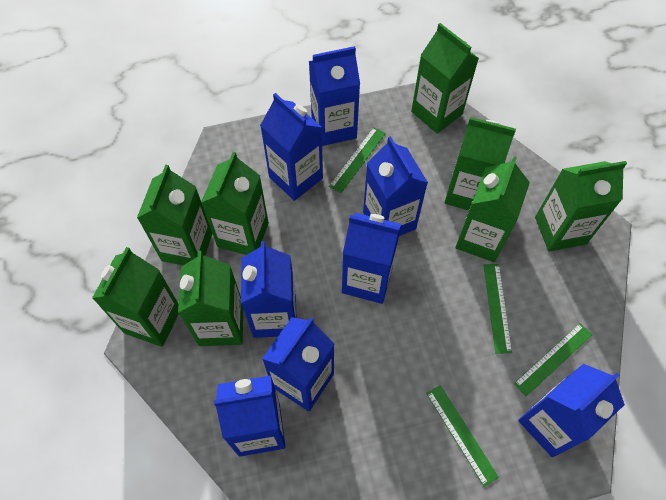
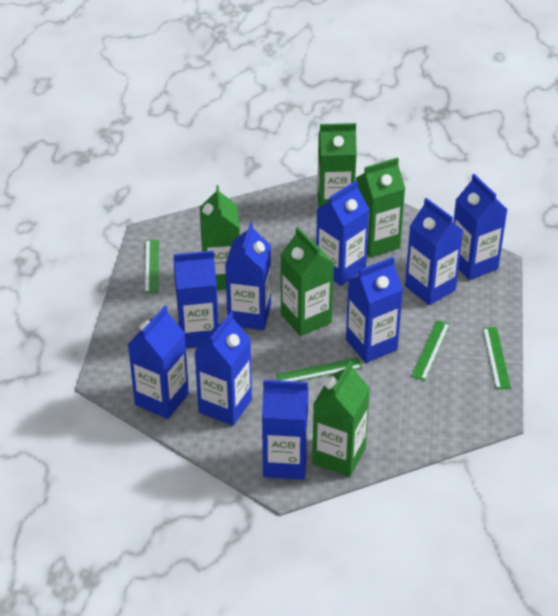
blue carton: 8 -> 9
green carton: 8 -> 5

